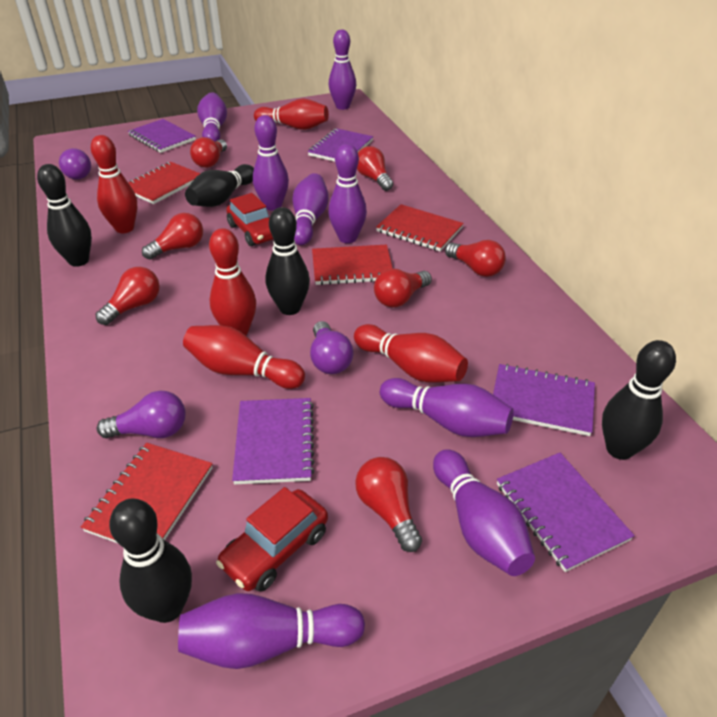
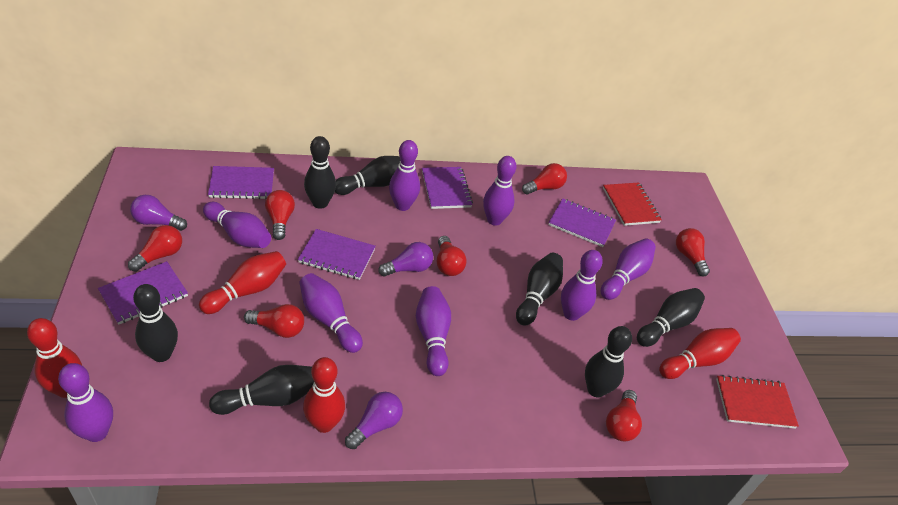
black bowling pin: 5 -> 7
red bowling pin: 5 -> 4
red car: 2 -> 0
red notebook: 4 -> 2

